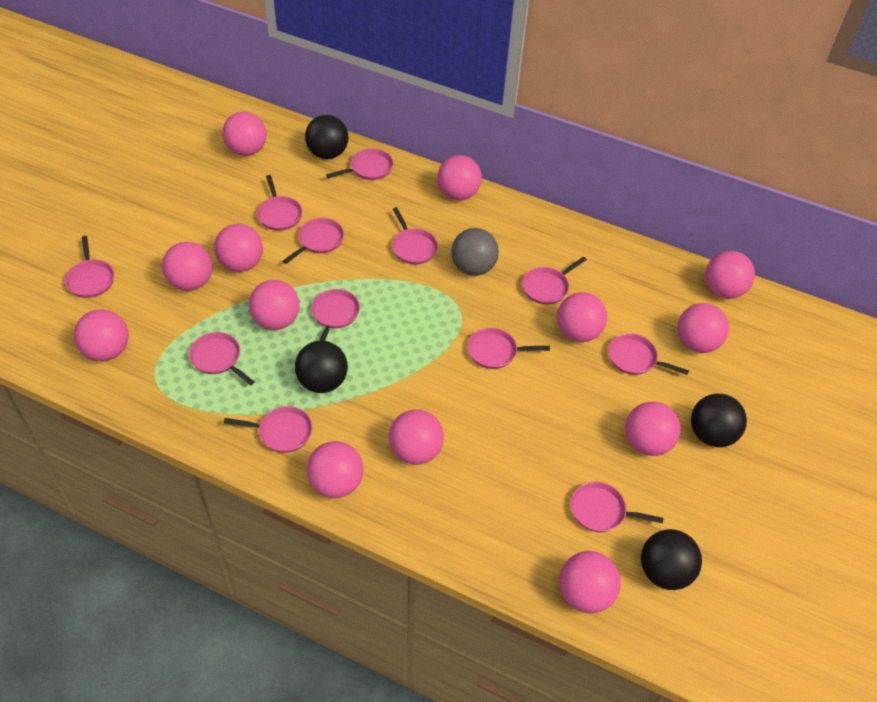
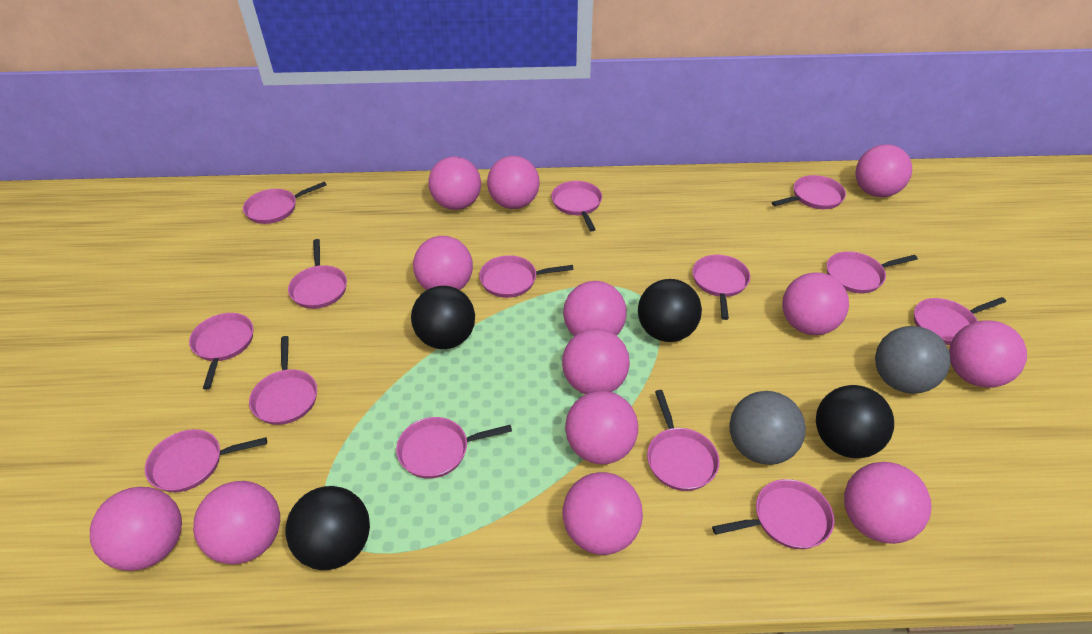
grey ball: 1 -> 2
pink pan: 12 -> 14

